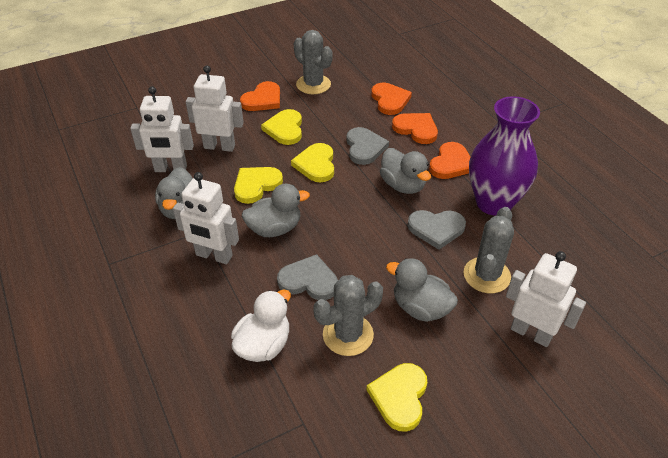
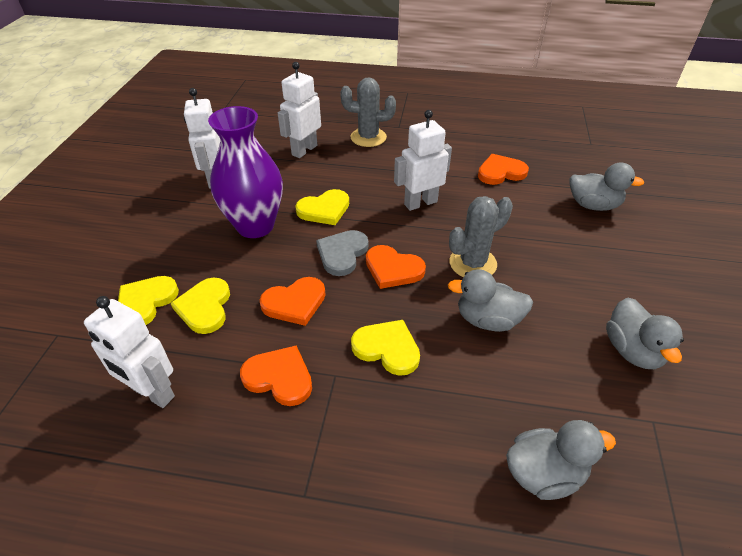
grey cactus: 3 -> 2
grey heart: 3 -> 1
white duck: 1 -> 0

